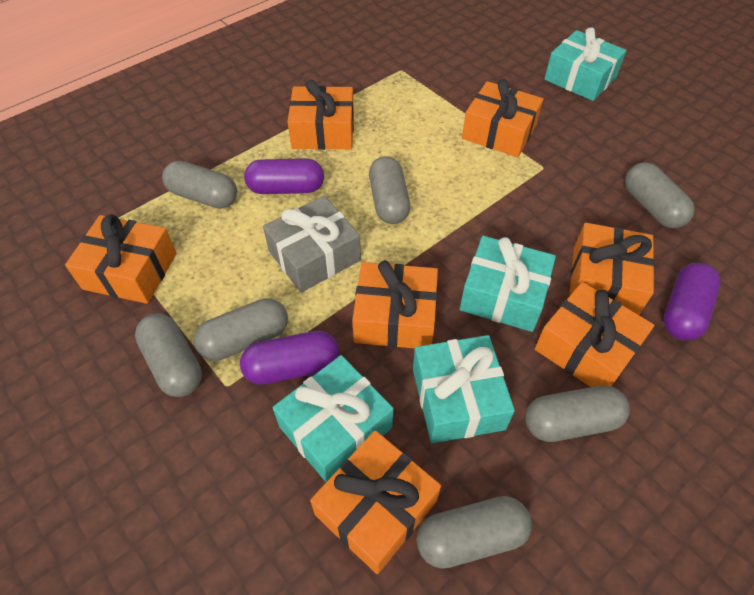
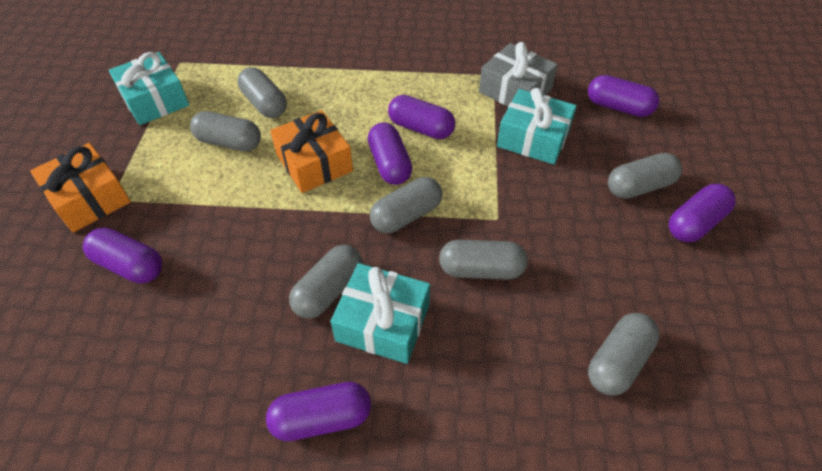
orange gift: 7 -> 2
purple capsule: 3 -> 6
turquoise gift: 4 -> 3

